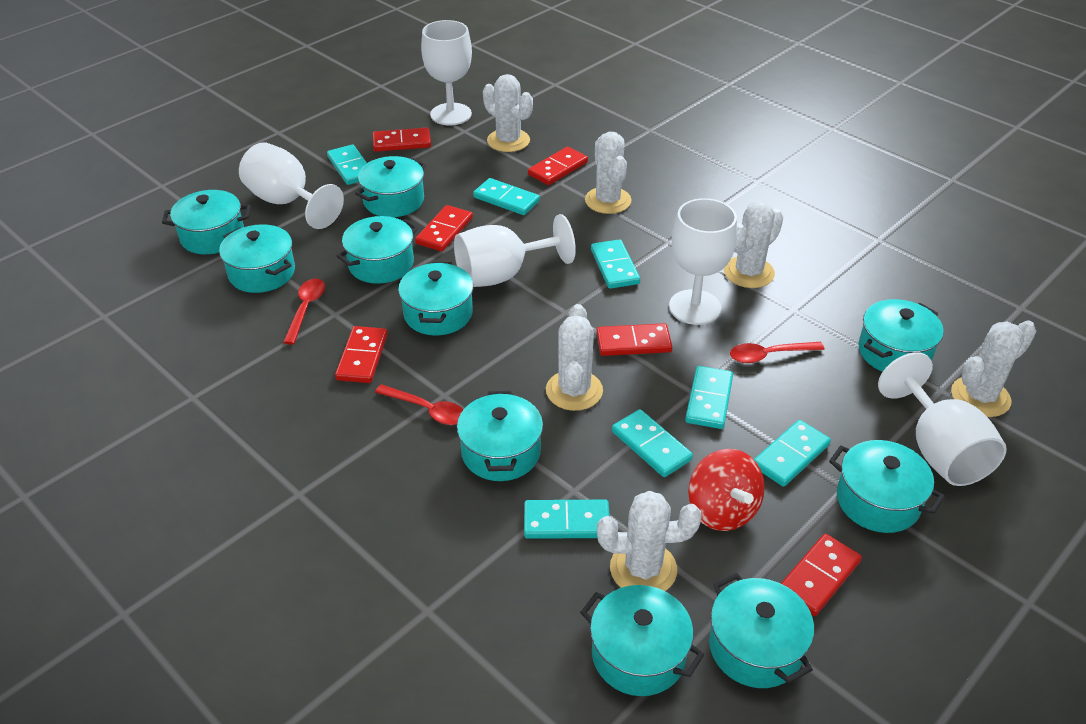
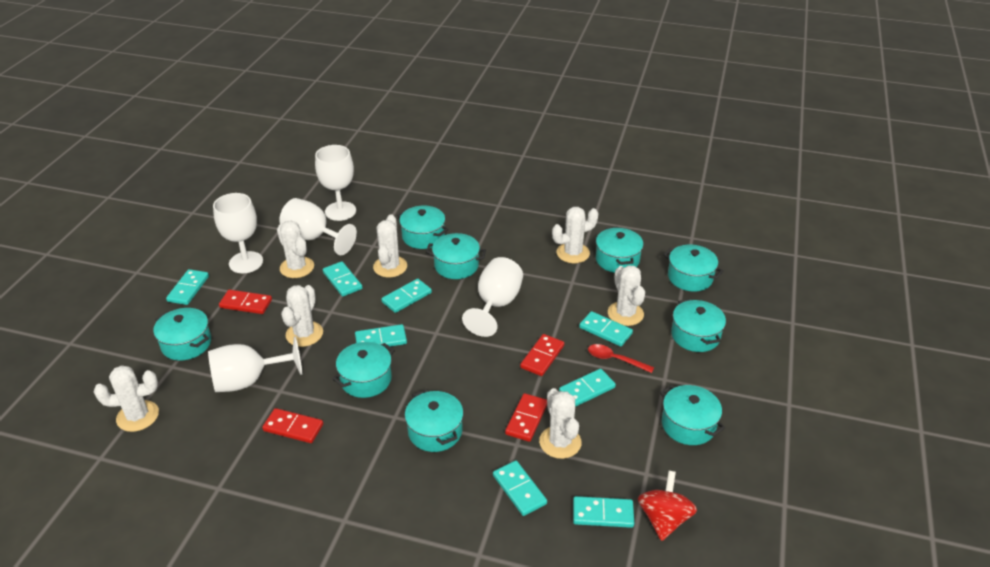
red domino: 6 -> 4
red spoon: 3 -> 1
turquoise domino: 7 -> 8
turquoise pot: 10 -> 9
white cactus: 6 -> 7

